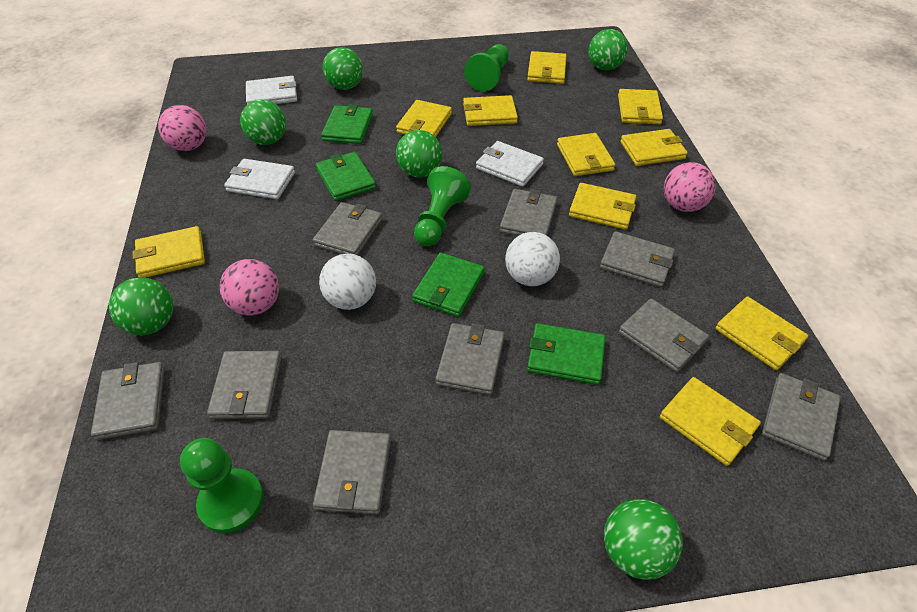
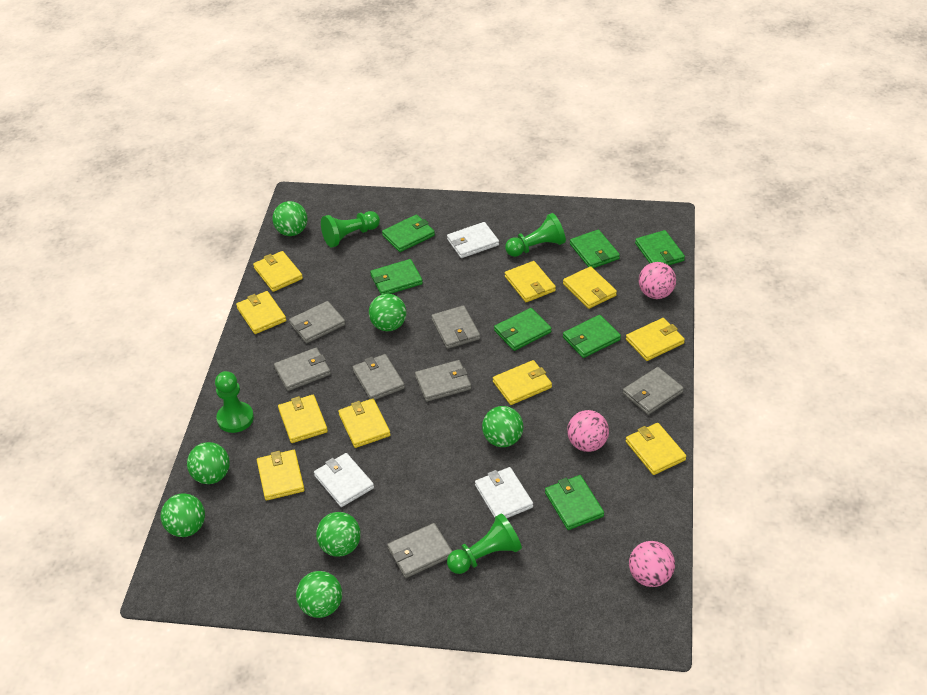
green ball: 6 -> 7
green pawn: 3 -> 4
green wallet: 4 -> 7
grey wallet: 9 -> 7
white ball: 2 -> 0

